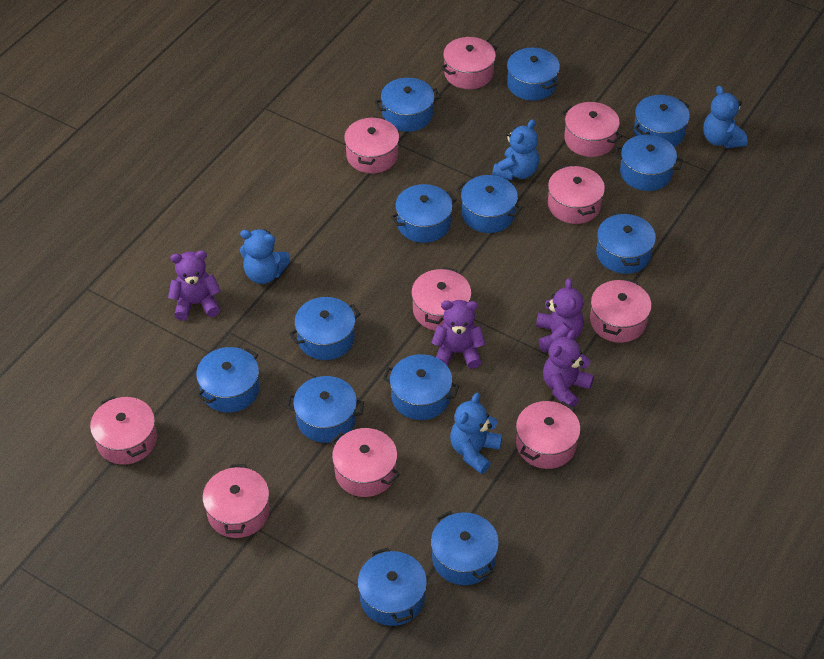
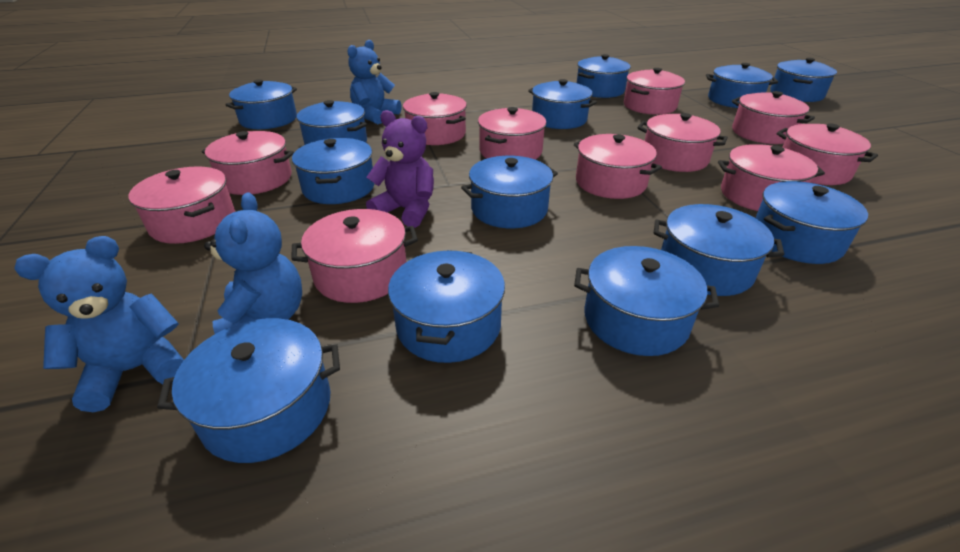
blue teddy bear: 4 -> 3
pink pot: 10 -> 11
purple teddy bear: 4 -> 1

